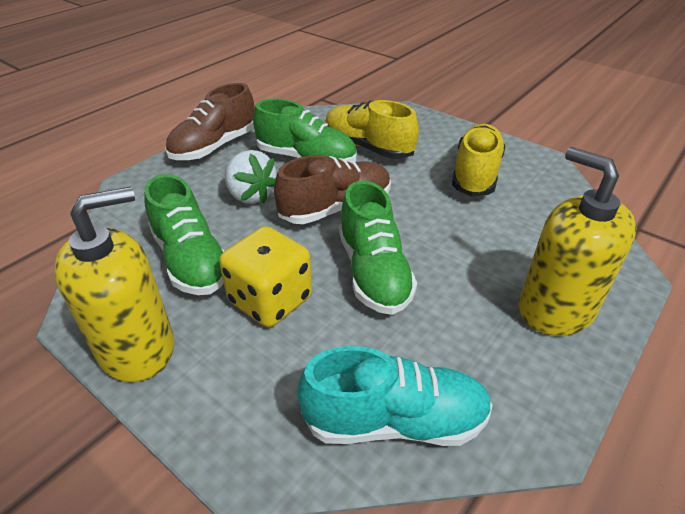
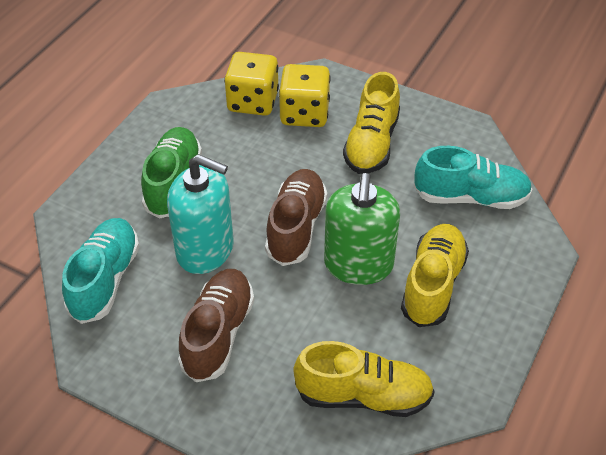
green shoe: 3 -> 1
green soap dispenser: 0 -> 1
turquoise shoe: 1 -> 2
turquoise soap dispenser: 0 -> 1
white strawberry: 1 -> 0
yellow dice: 1 -> 2
yellow shoe: 2 -> 3
yellow soap dispenser: 2 -> 0

